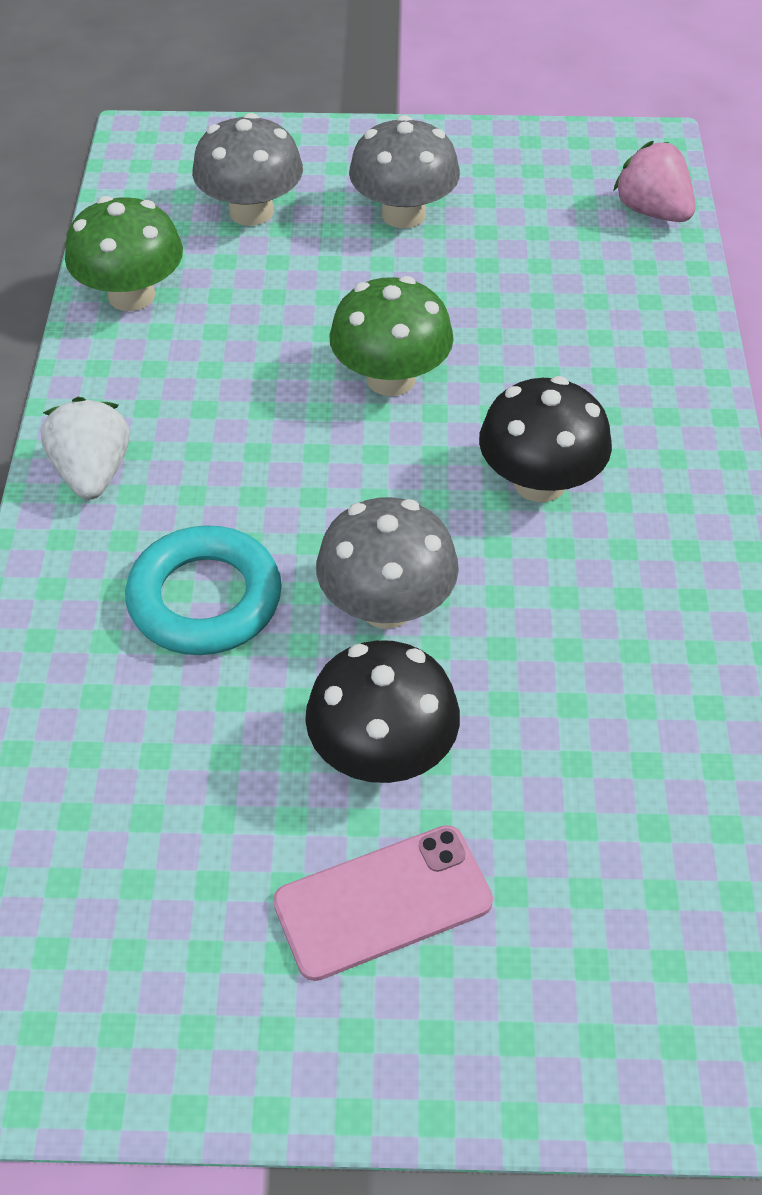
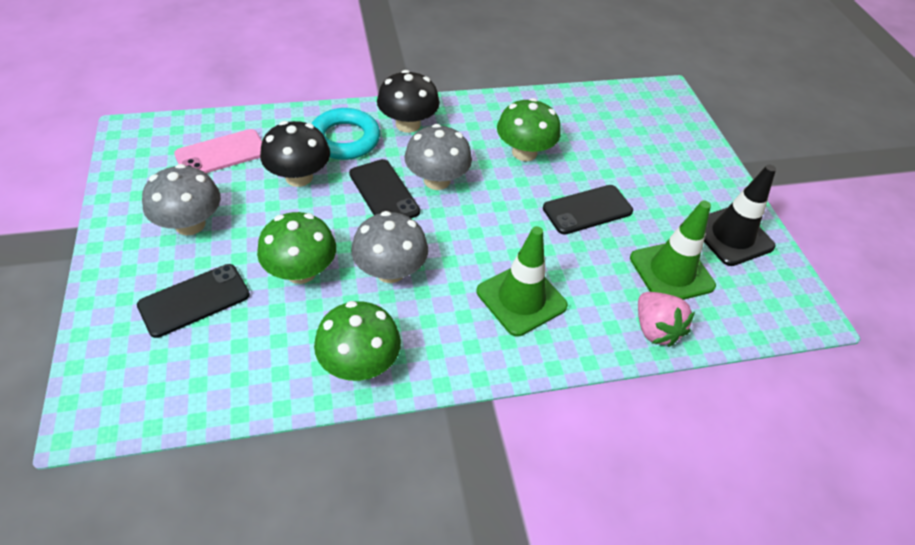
black phone: 0 -> 3
black traffic cone: 0 -> 1
green mushroom: 2 -> 3
green traffic cone: 0 -> 2
white strawberry: 1 -> 0

